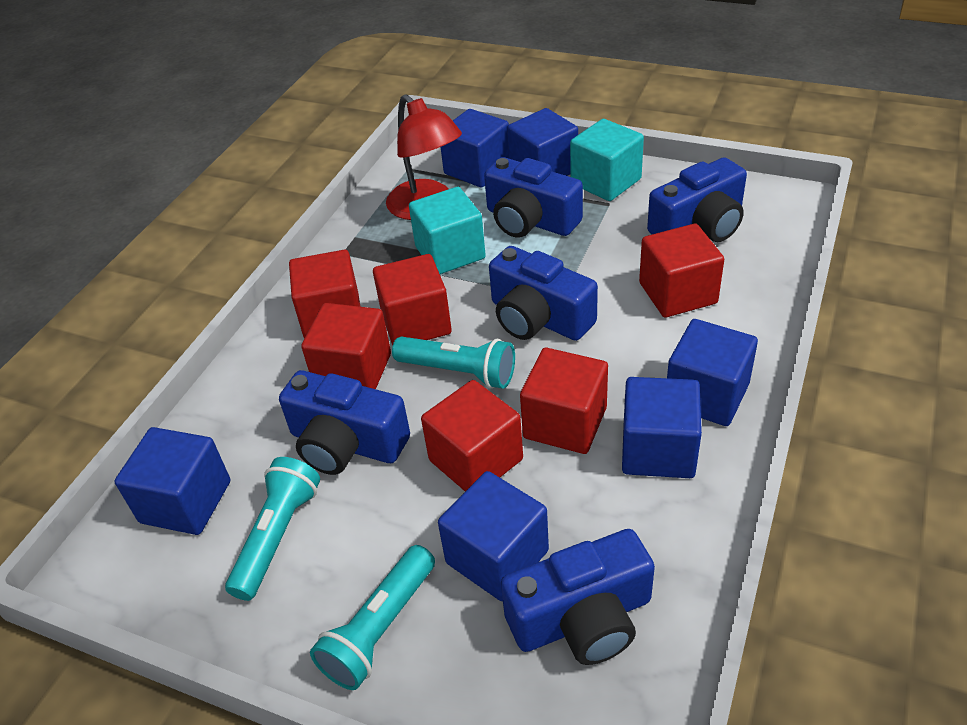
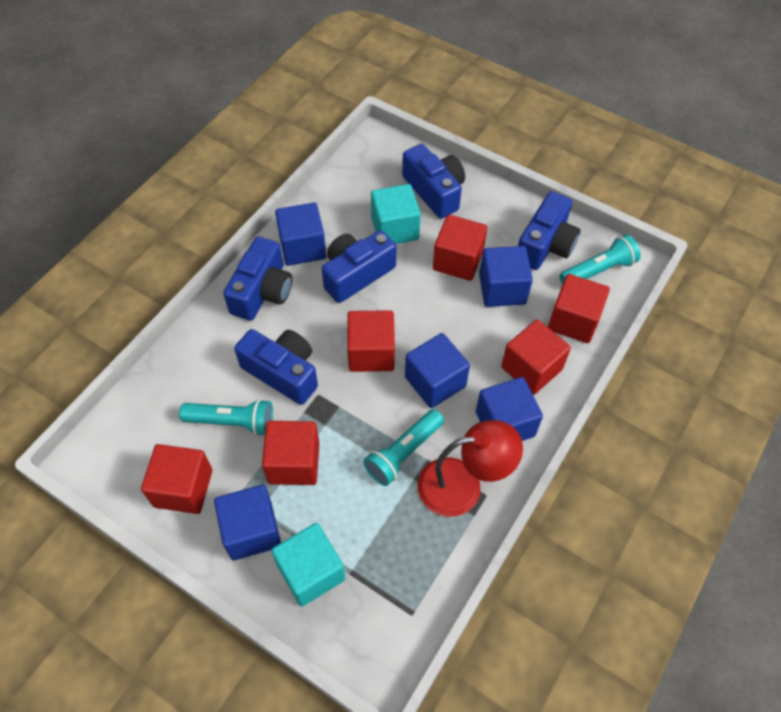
blue cube: 6 -> 5

